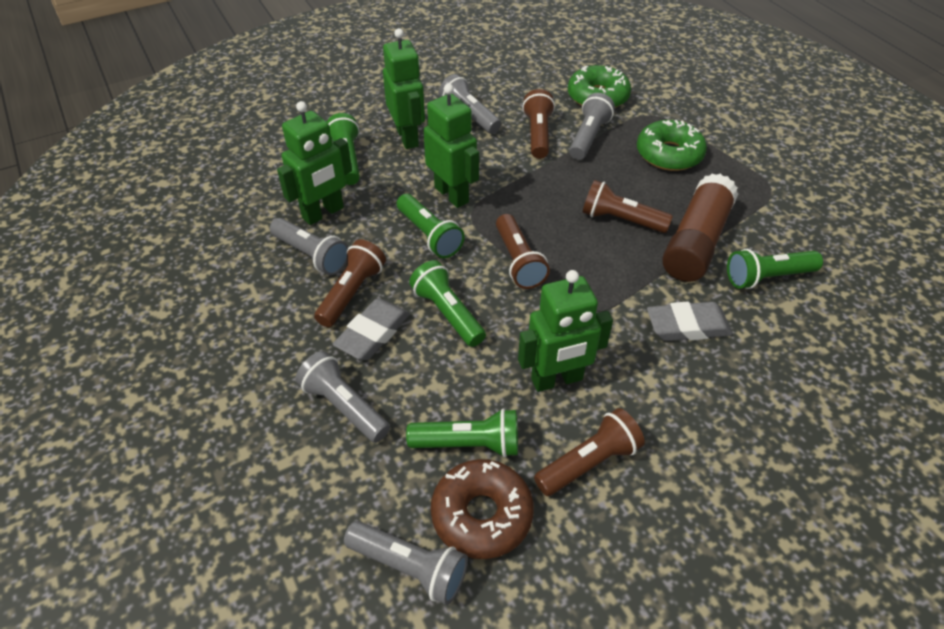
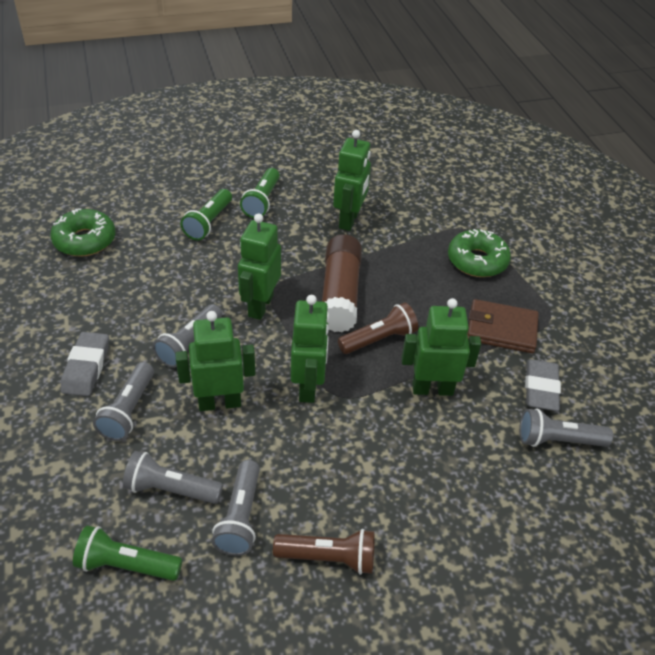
brown donut: 1 -> 0
brown flashlight: 5 -> 2
brown wallet: 0 -> 1
green flashlight: 5 -> 3
green robot: 4 -> 5

